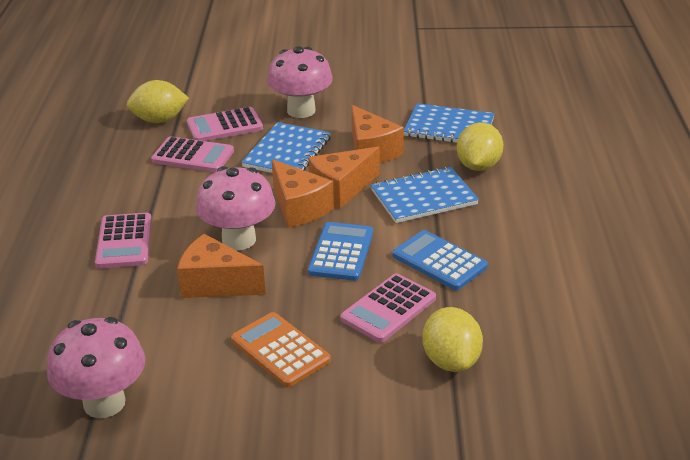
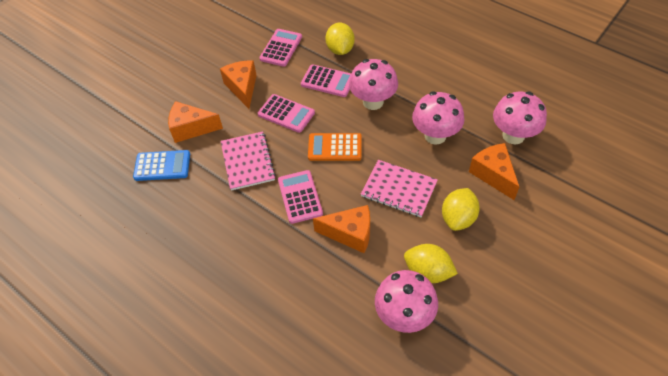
blue calculator: 2 -> 1
blue notebook: 3 -> 0
pink mushroom: 3 -> 4
pink notebook: 0 -> 2

